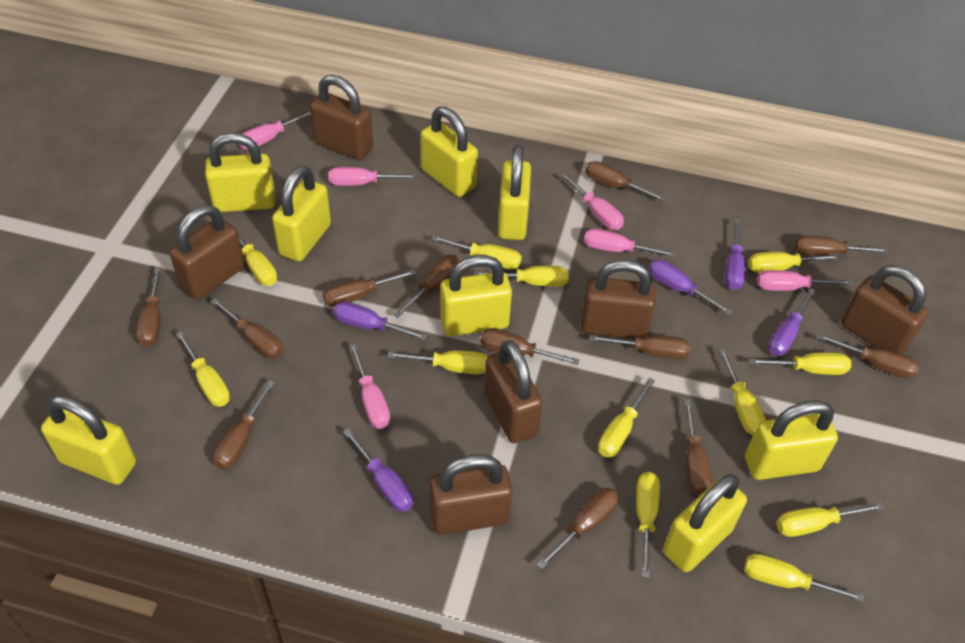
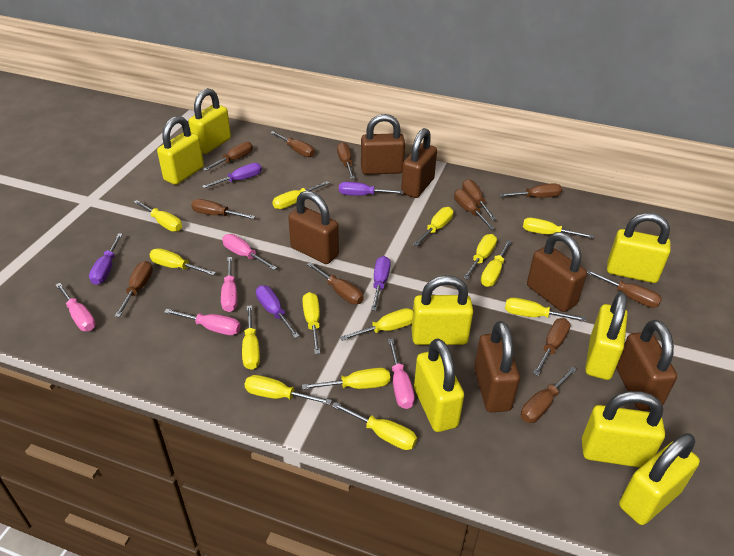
pink screwdriver: 6 -> 5
yellow screwdriver: 12 -> 14

